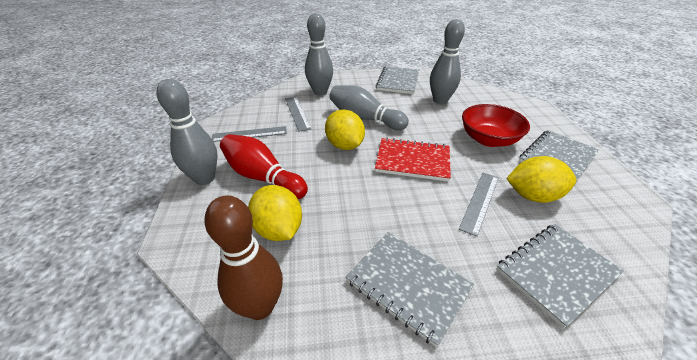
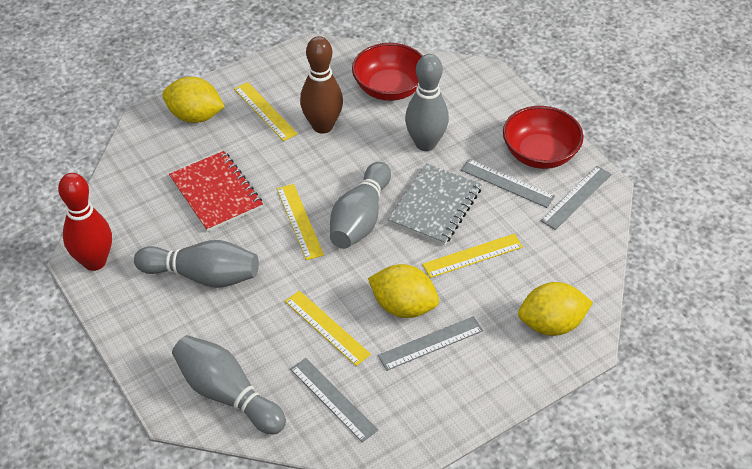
grey notebook: 4 -> 1
grey ruler: 3 -> 4
red bowl: 1 -> 2
yellow ruler: 0 -> 4

